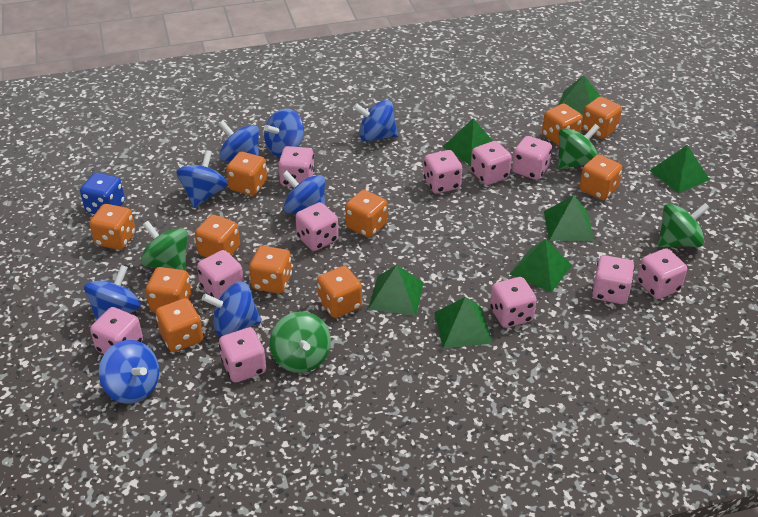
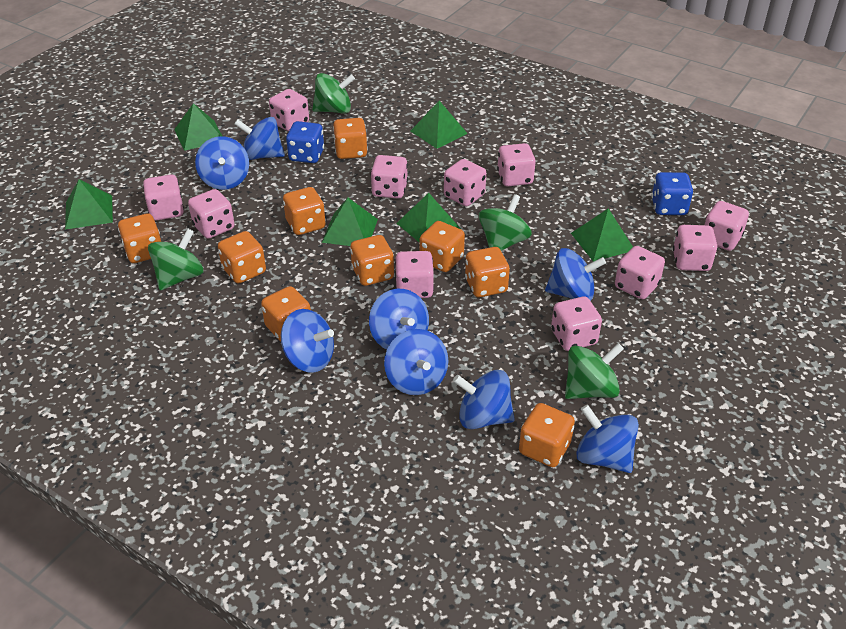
blue dice: 1 -> 2
green pyramid: 7 -> 6
orange dice: 11 -> 9

